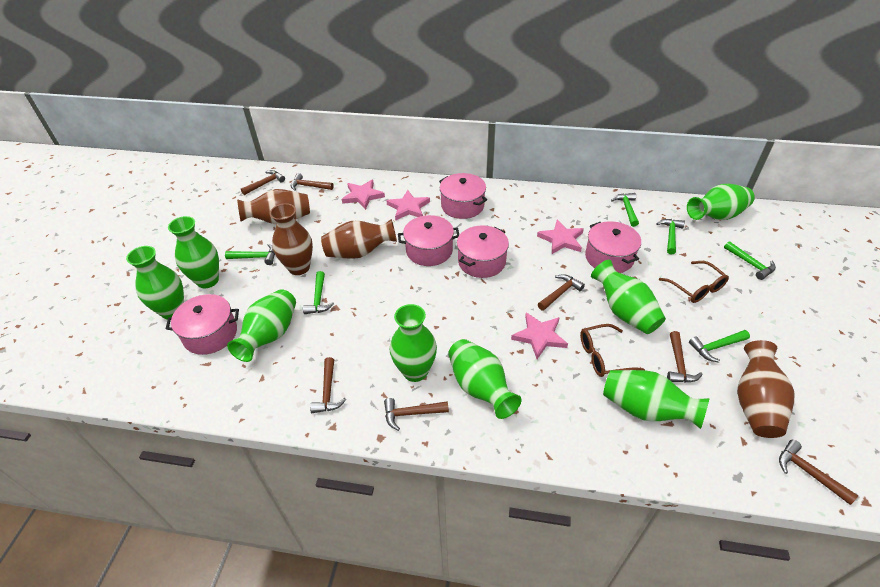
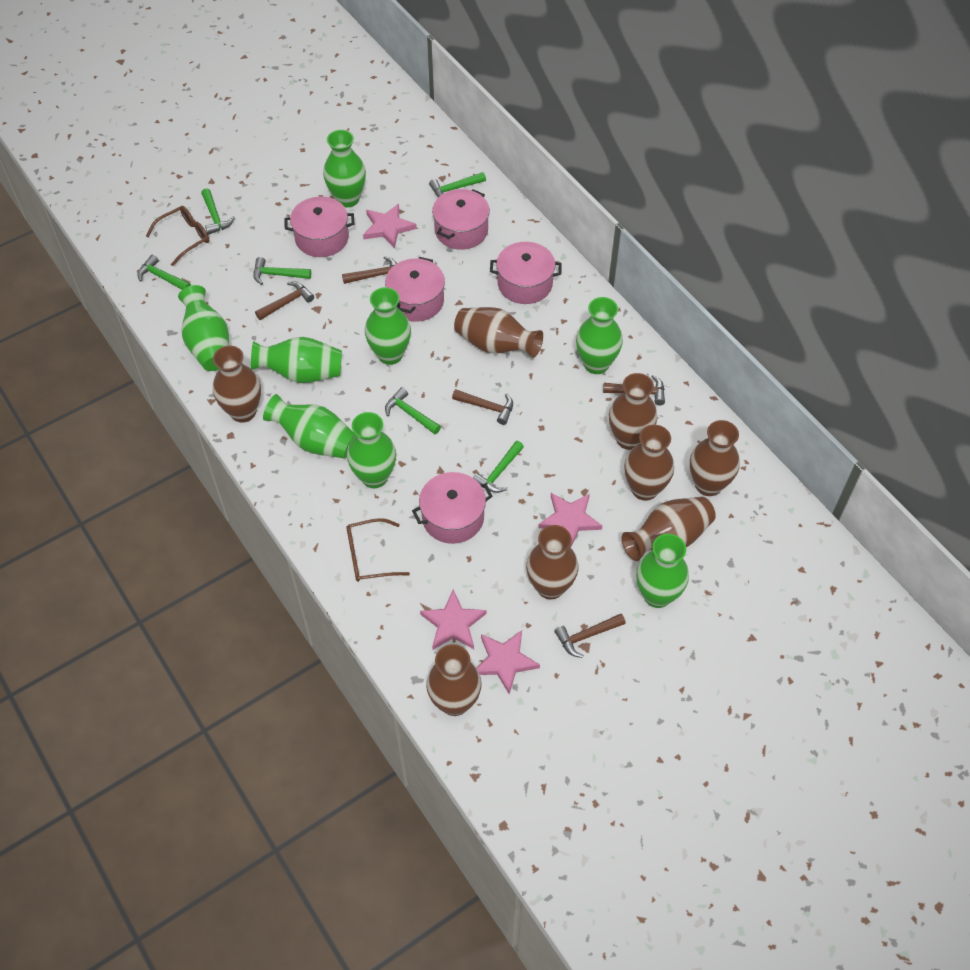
brown hammer: 7 -> 5
brown vase: 4 -> 8

